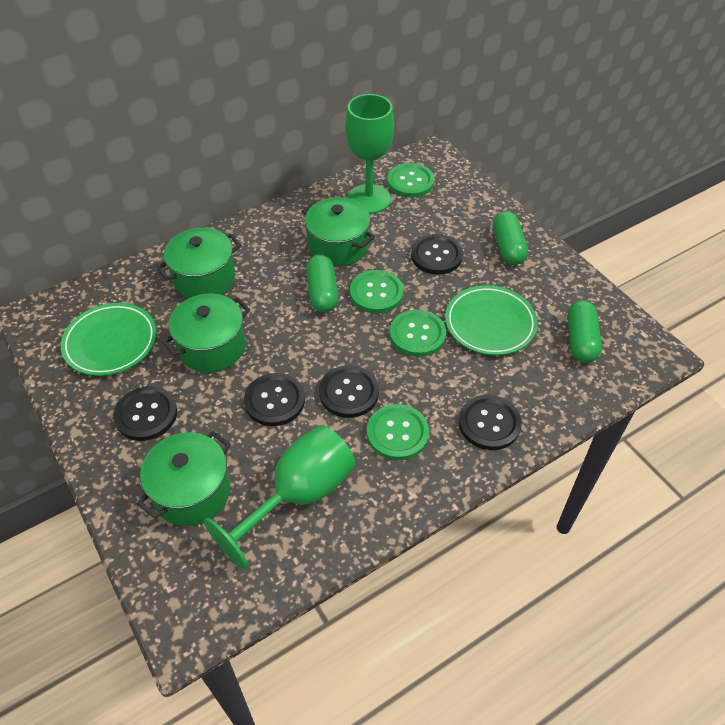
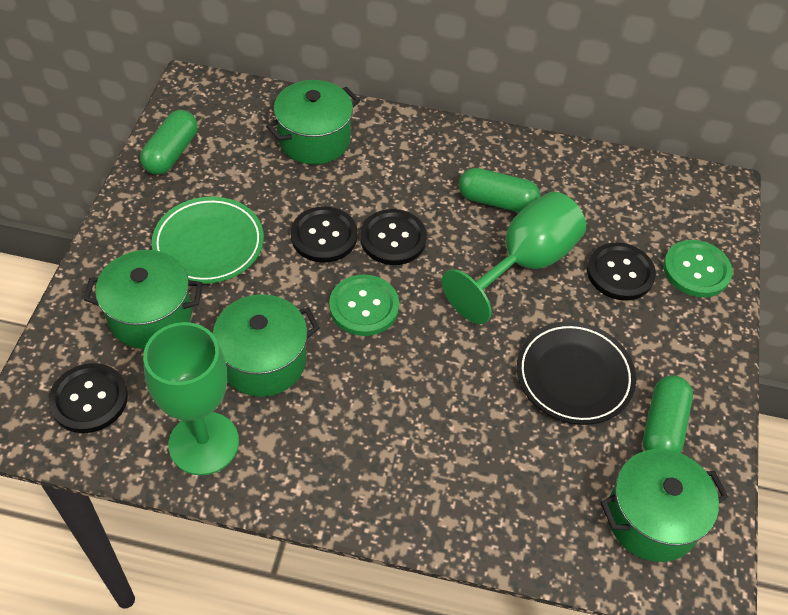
black button: 5 -> 4
black plate: 0 -> 1
green button: 4 -> 2
green plate: 2 -> 1

